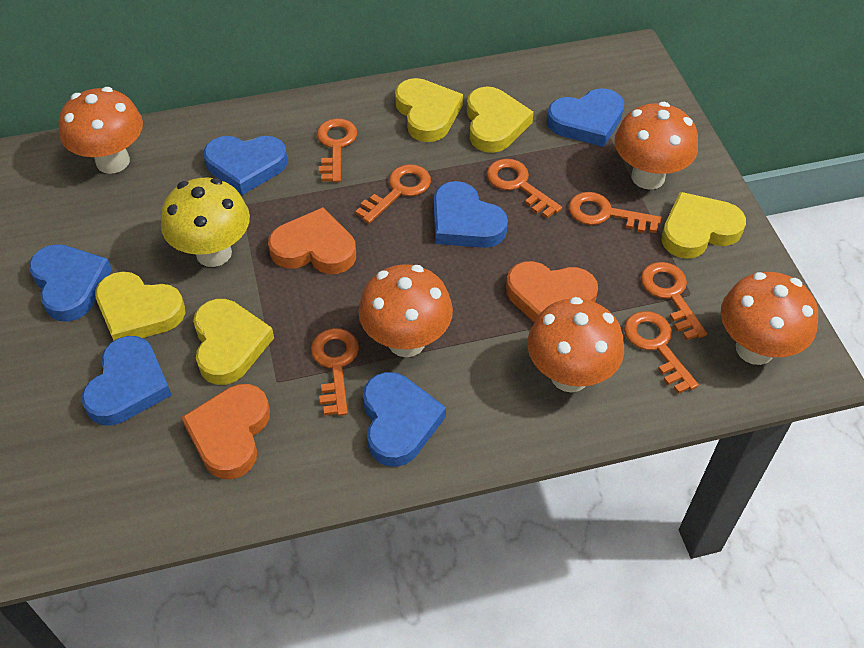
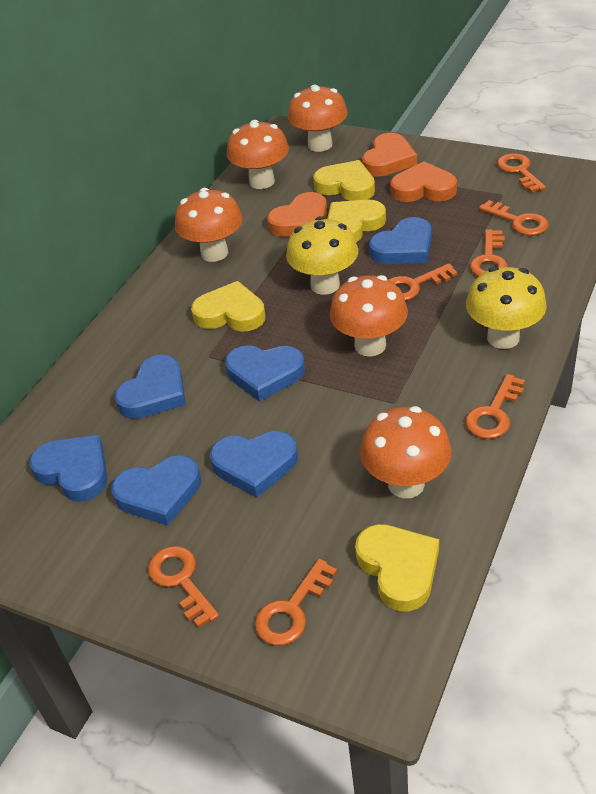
yellow heart: 5 -> 4
yellow mushroom: 1 -> 2

